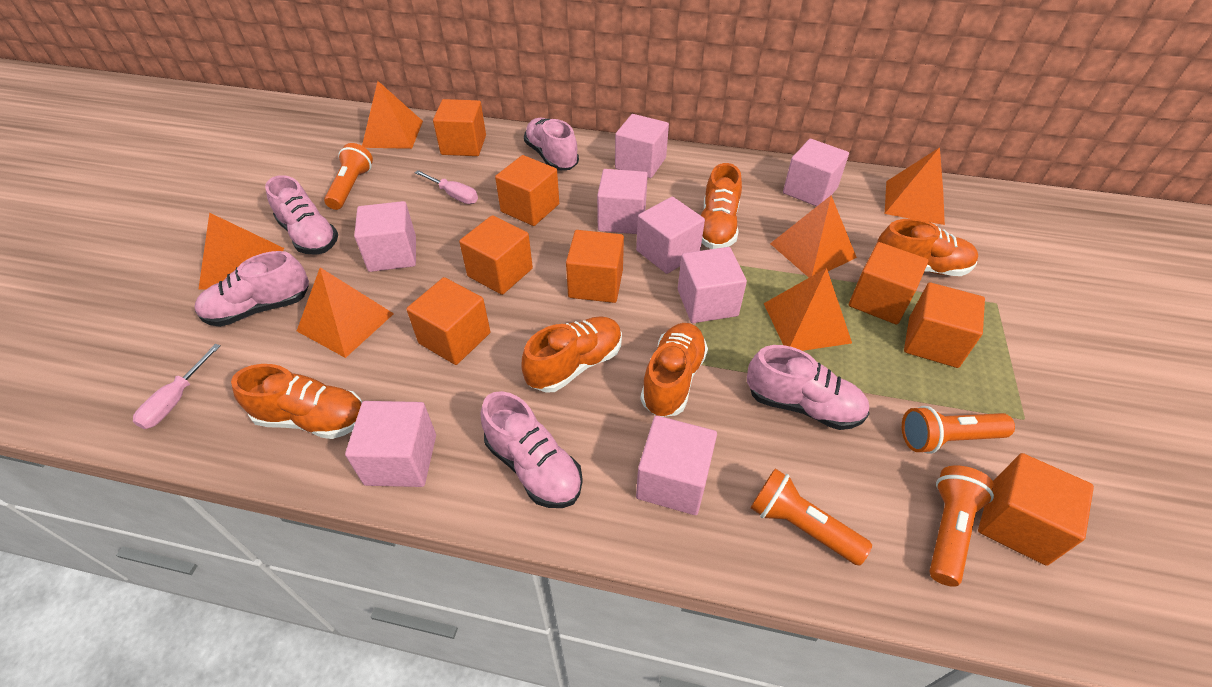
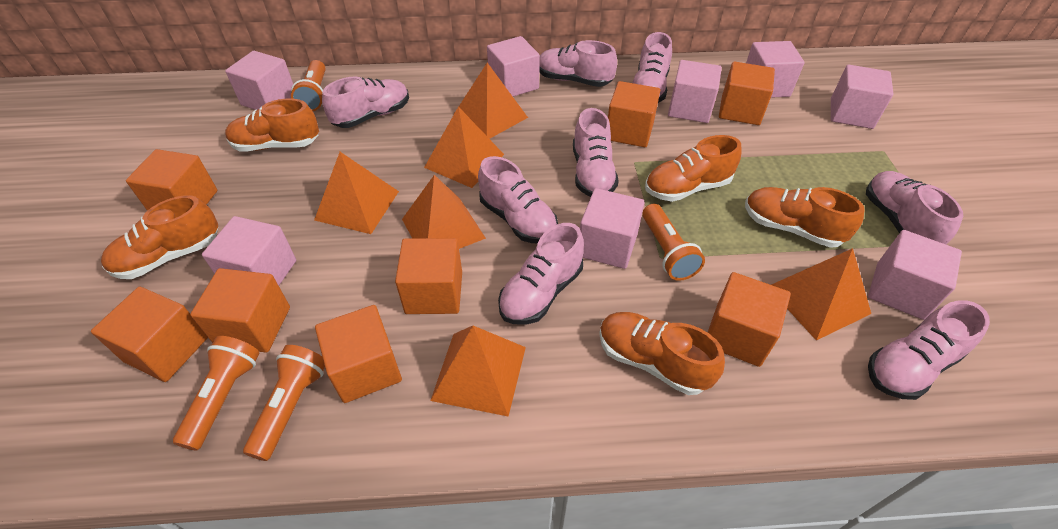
pink screwdriver: 2 -> 0
pink shoe: 5 -> 8

